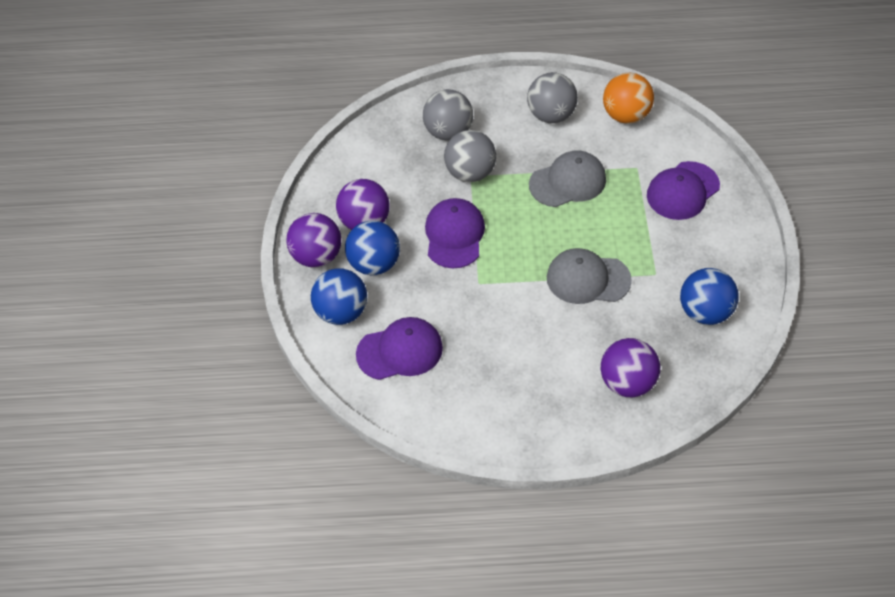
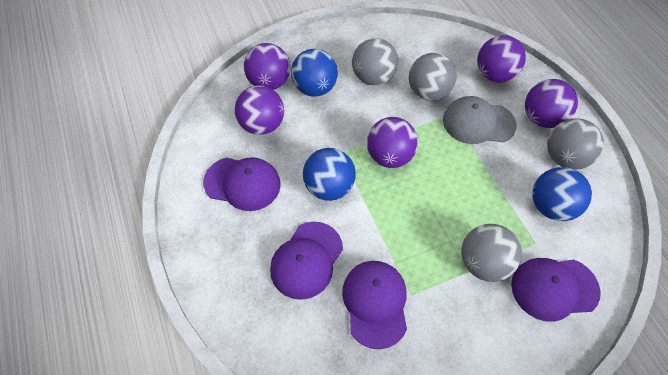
grey ball: 3 -> 4
grey cap: 2 -> 1
orange ball: 1 -> 0
purple ball: 3 -> 5
purple cap: 3 -> 4

